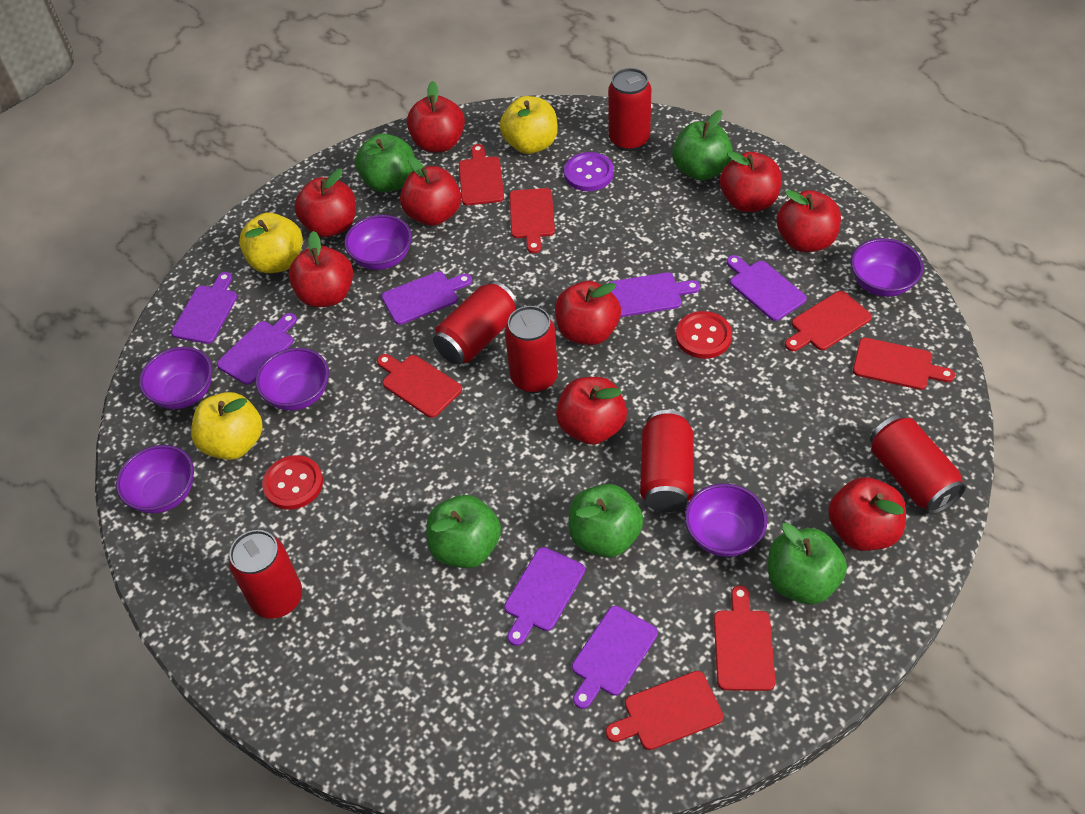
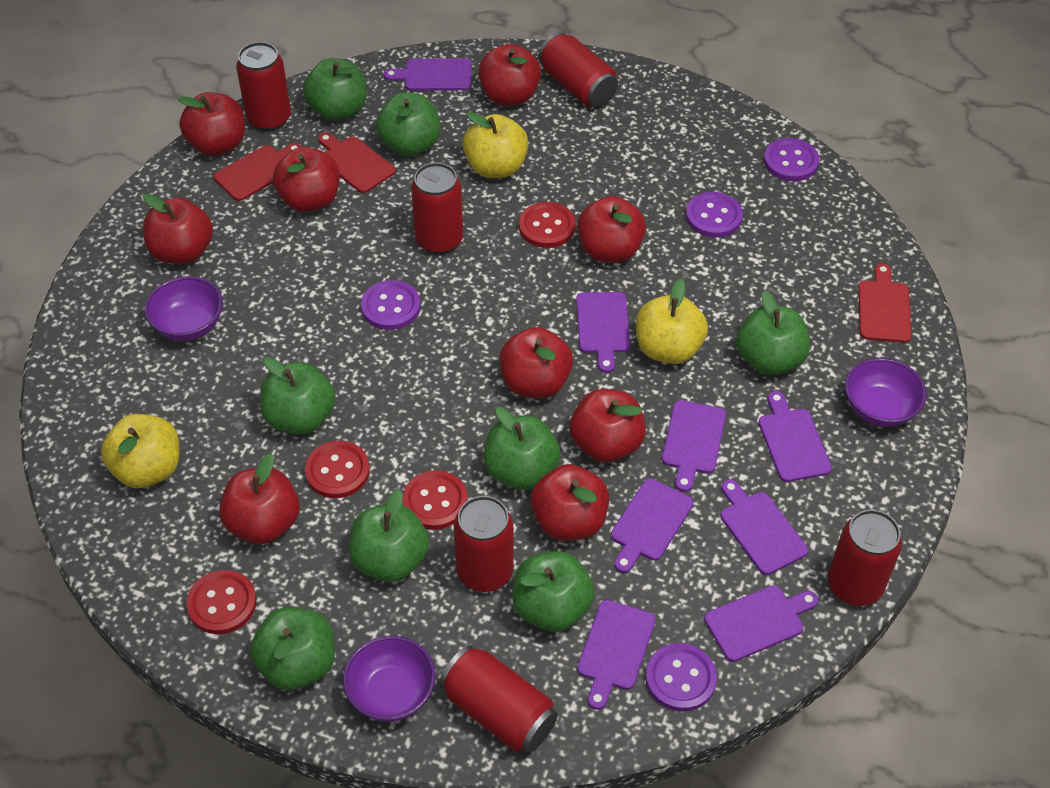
green apple: 5 -> 8
purple bowl: 6 -> 3
purple button: 1 -> 4
purple cutting board: 7 -> 8
red button: 2 -> 4
red cutting board: 7 -> 3

